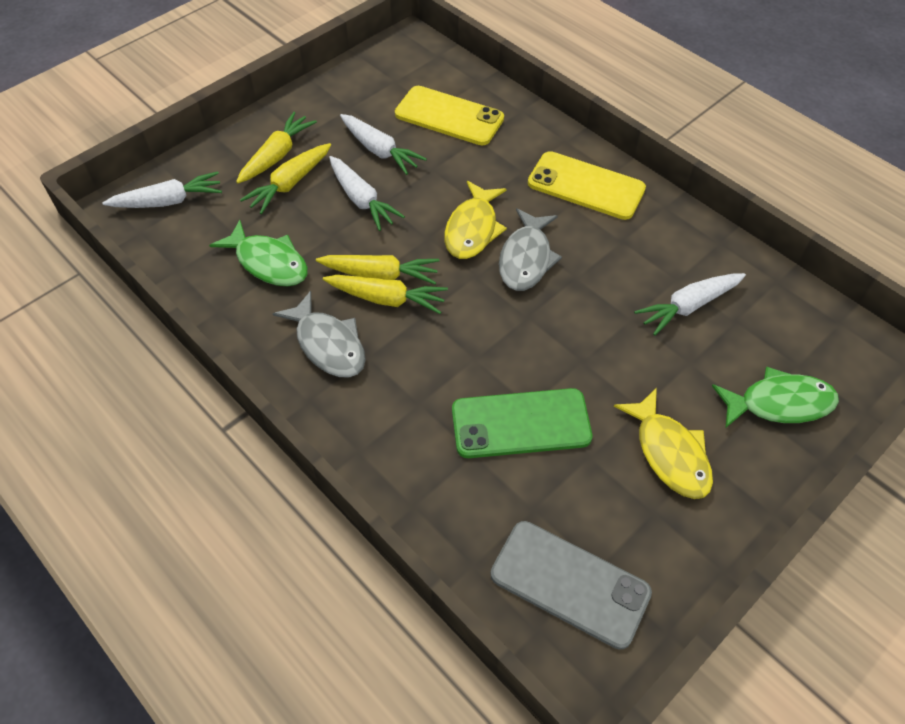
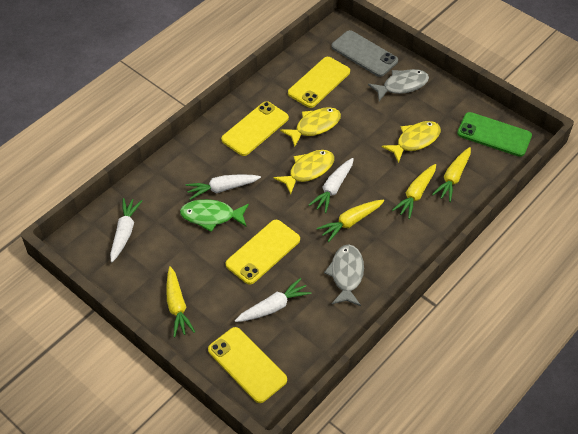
green fish: 2 -> 1
yellow fish: 2 -> 3
yellow phone: 2 -> 4

